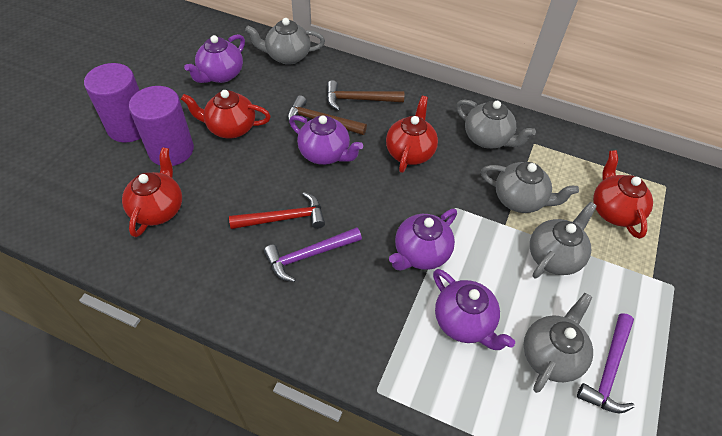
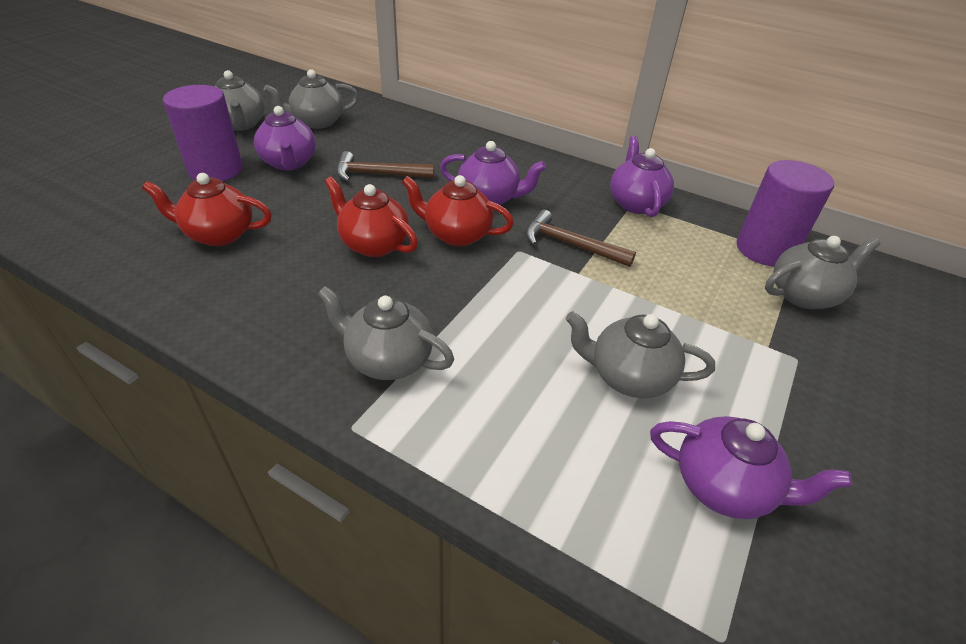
purple hammer: 2 -> 0
red hammer: 1 -> 0
red teapot: 4 -> 3

